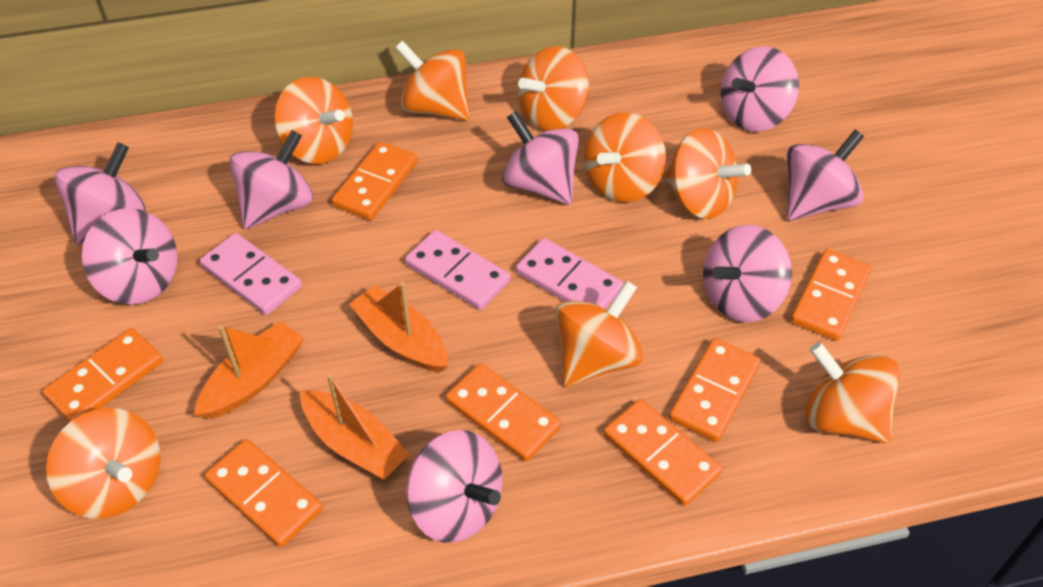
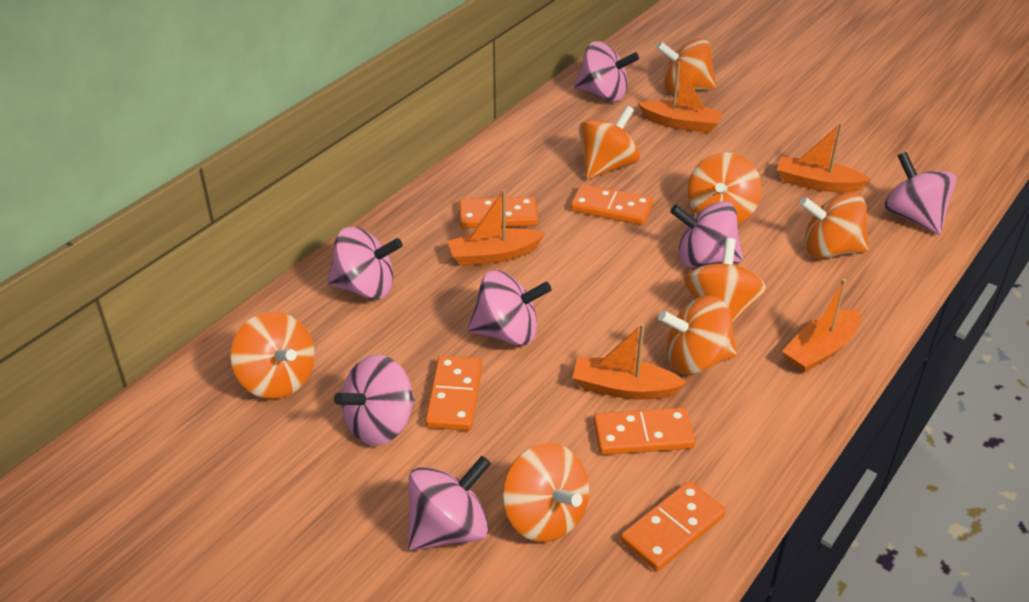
orange boat: 3 -> 5
orange domino: 7 -> 5
pink domino: 3 -> 0
pink spinning top: 8 -> 7

